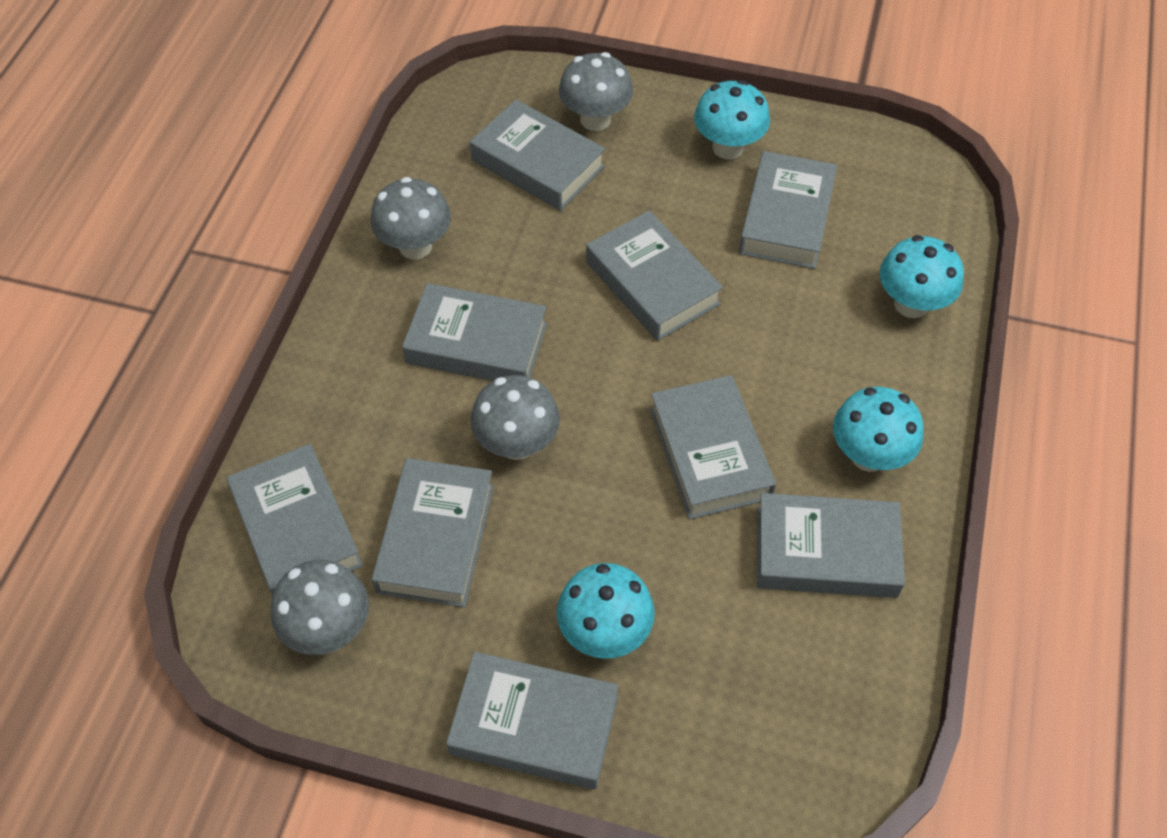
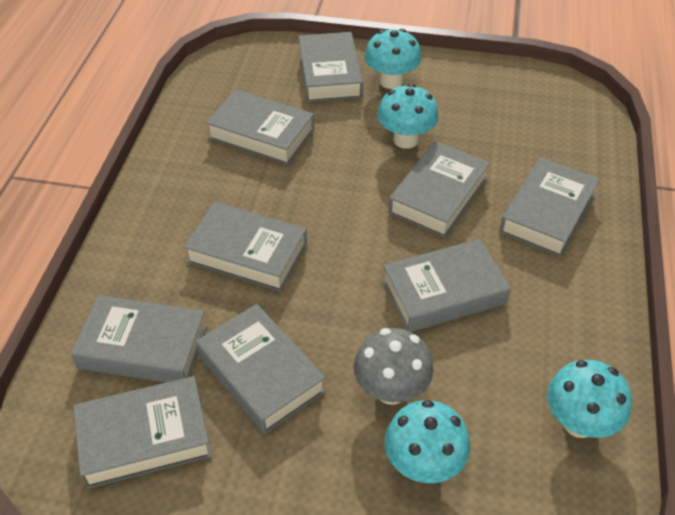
grey mushroom: 4 -> 1

